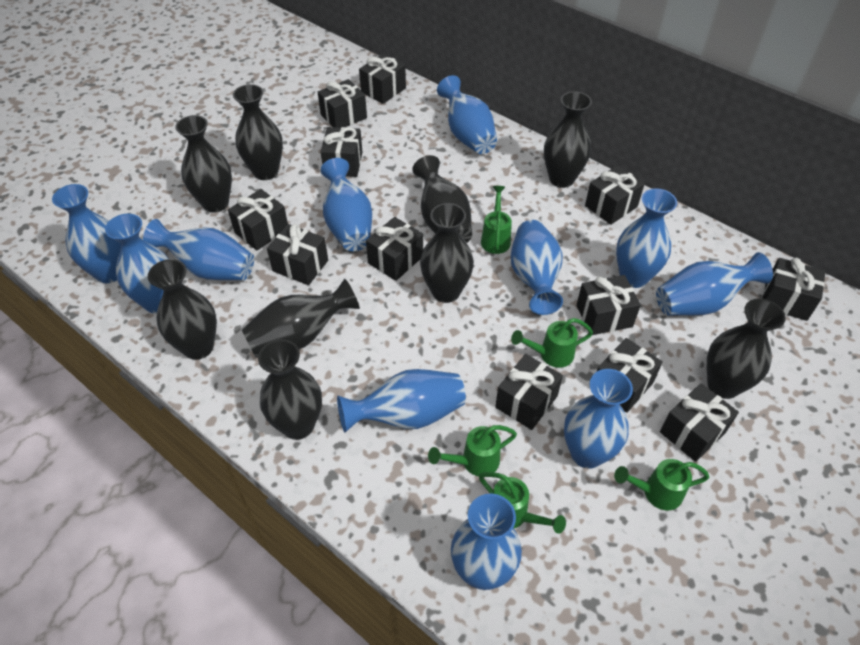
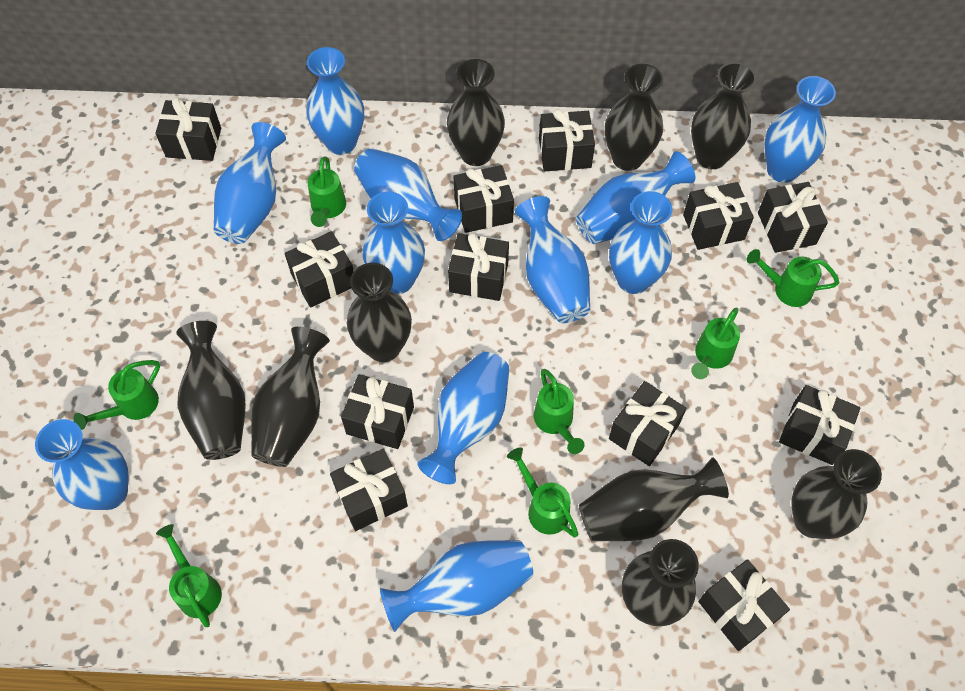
green watering can: 5 -> 7

